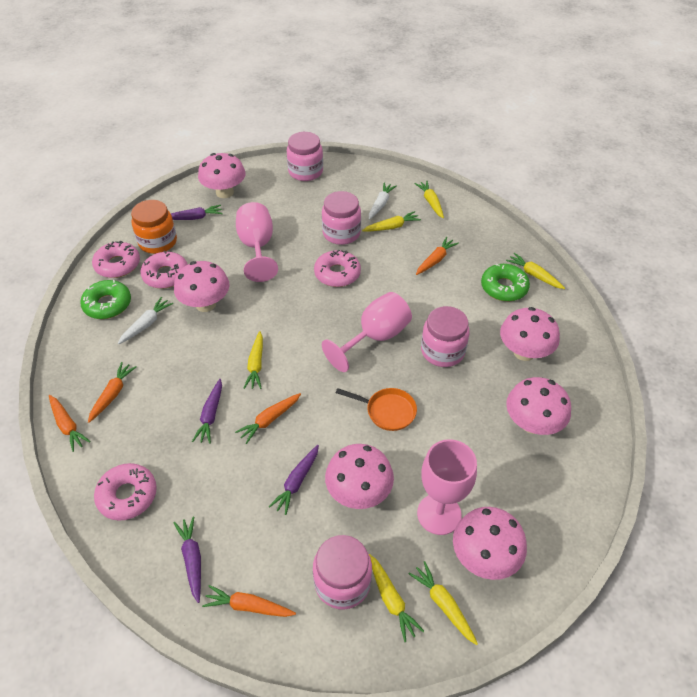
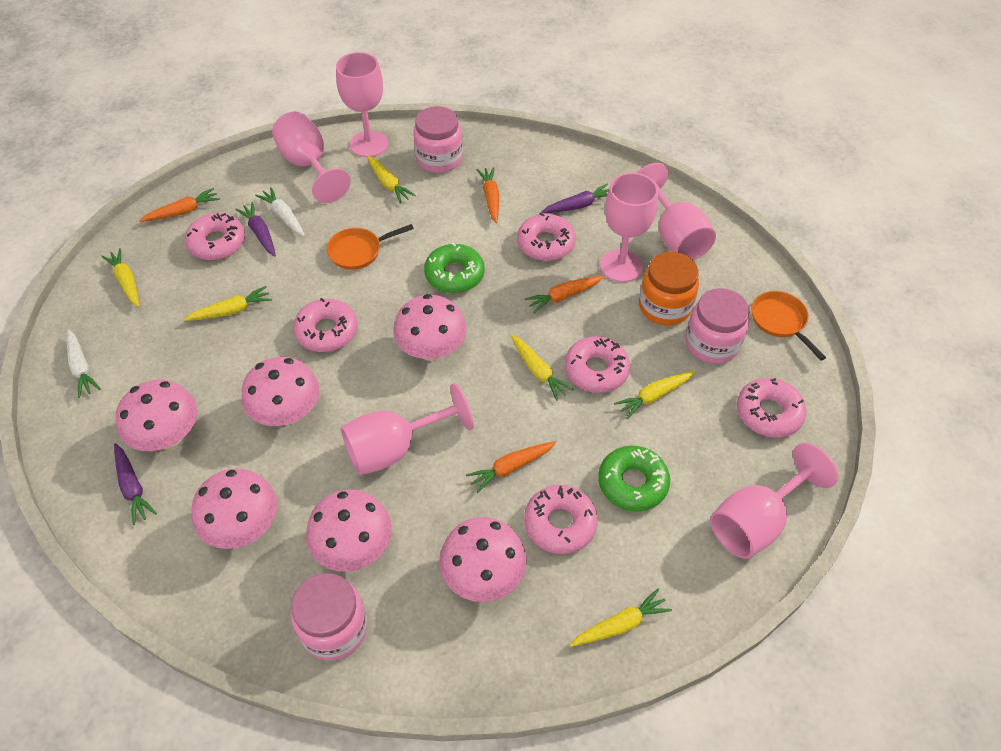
orange carrot: 5 -> 4
orange pan: 1 -> 2
pink donut: 4 -> 6
pink goblet: 3 -> 6
pink jar: 4 -> 3
purple carrot: 4 -> 3

